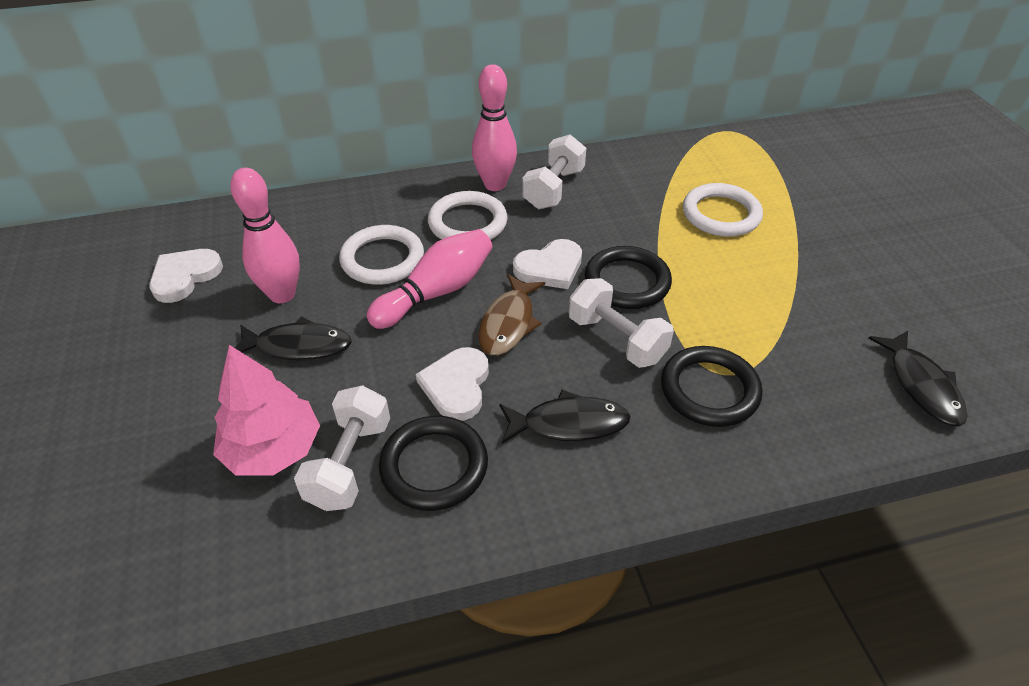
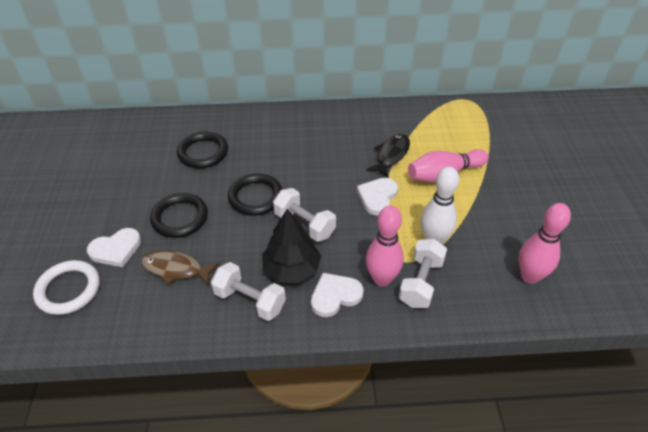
black fish: 3 -> 1
black tree: 0 -> 1
pink tree: 1 -> 0
white bowling pin: 0 -> 1
white ring: 3 -> 1

